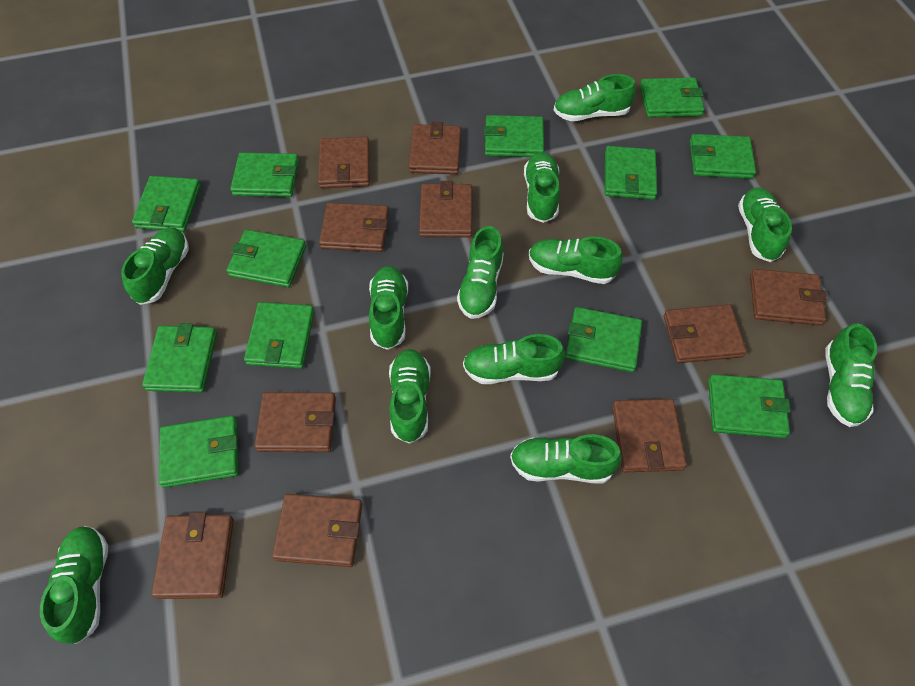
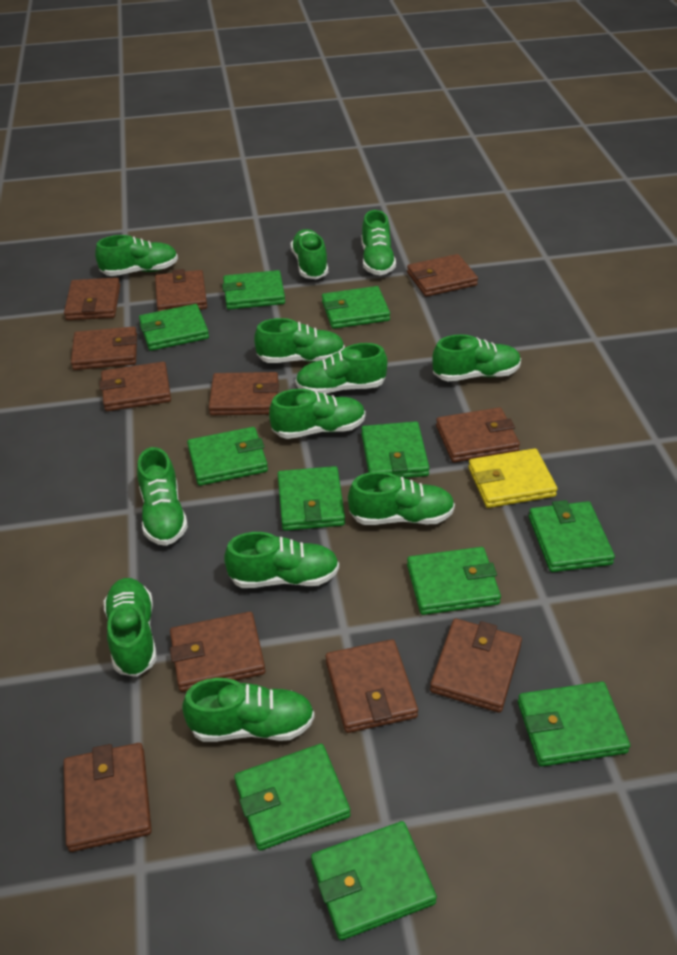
brown wallet: 10 -> 11
green wallet: 12 -> 11
yellow wallet: 0 -> 1

